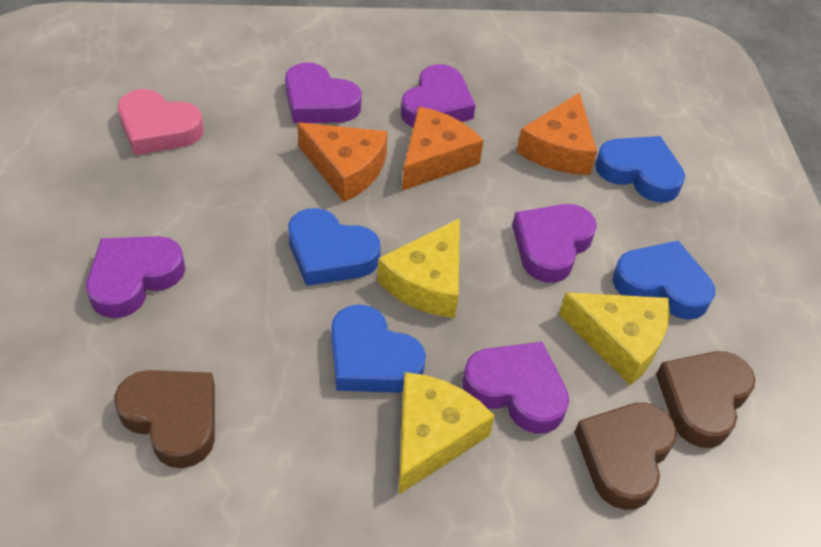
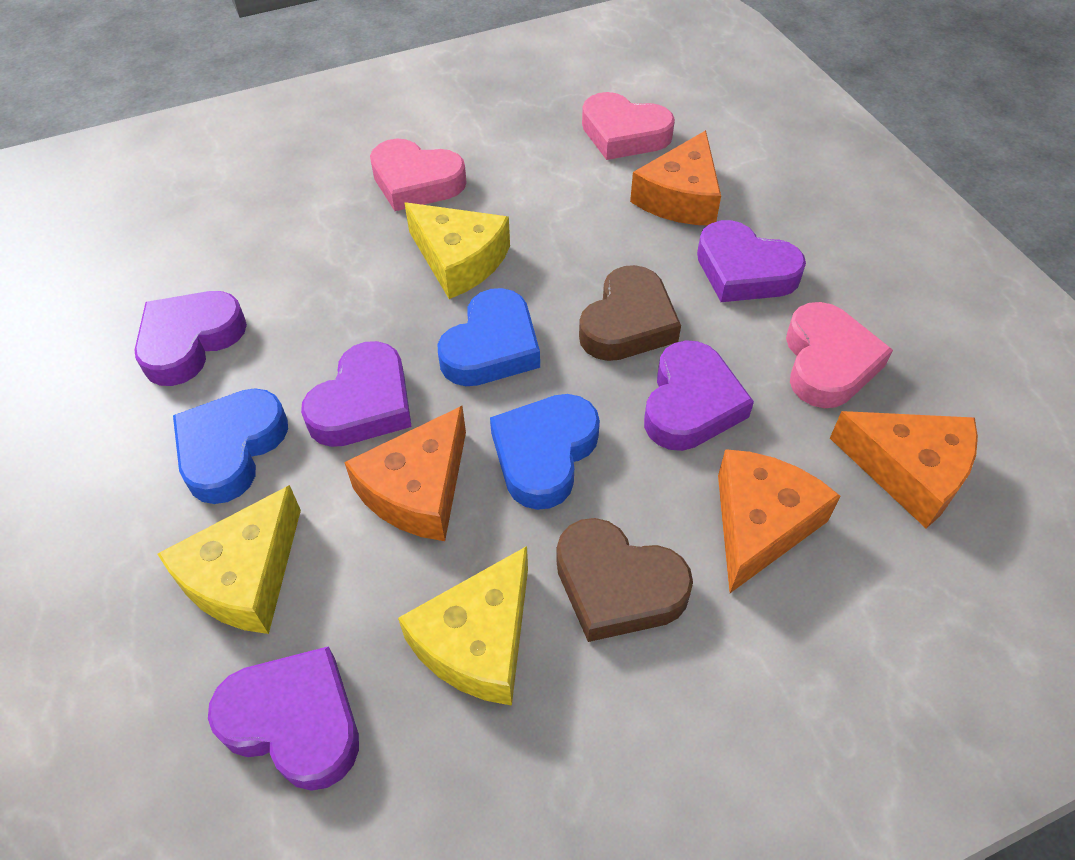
blue heart: 4 -> 3
brown heart: 3 -> 2
orange cheese: 3 -> 4
pink heart: 1 -> 3

